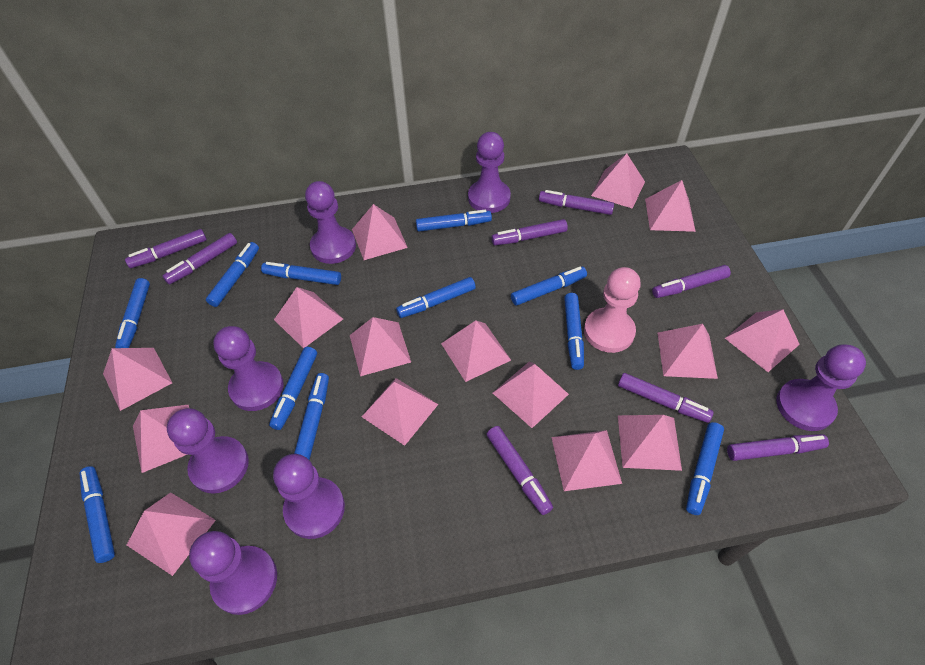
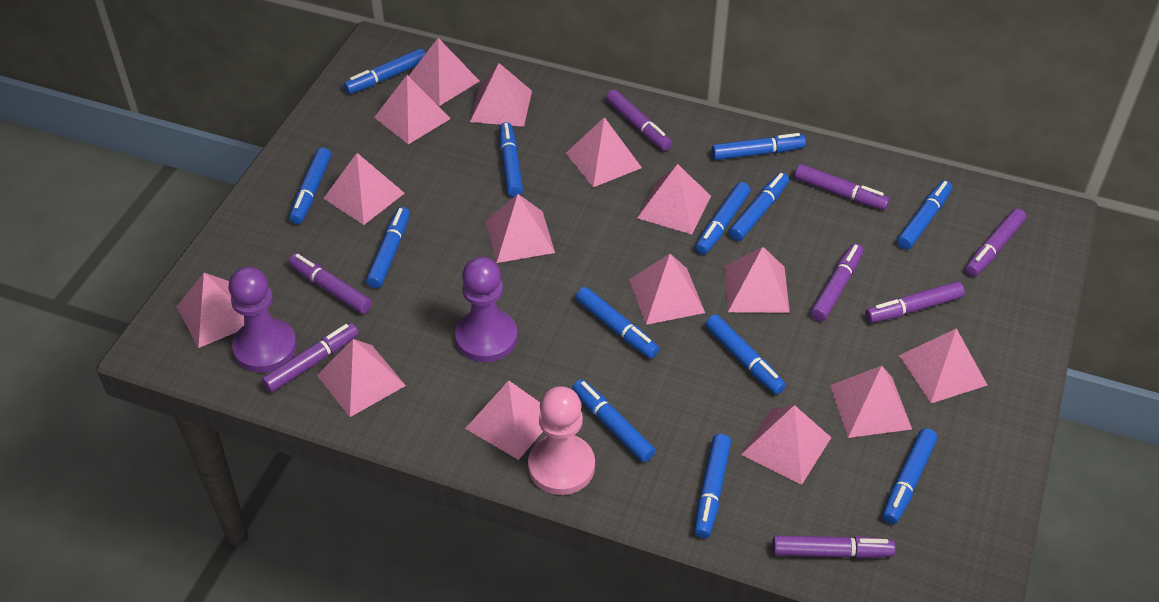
blue marker: 11 -> 13
purple pawn: 7 -> 2

